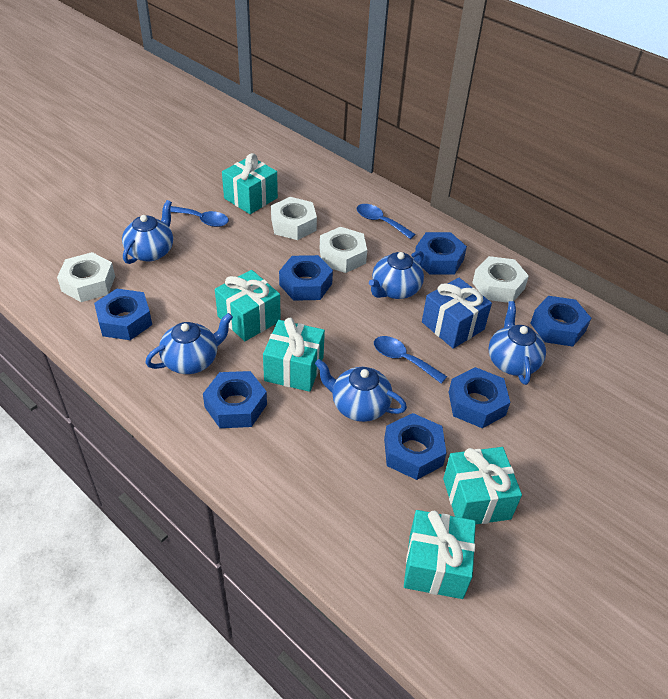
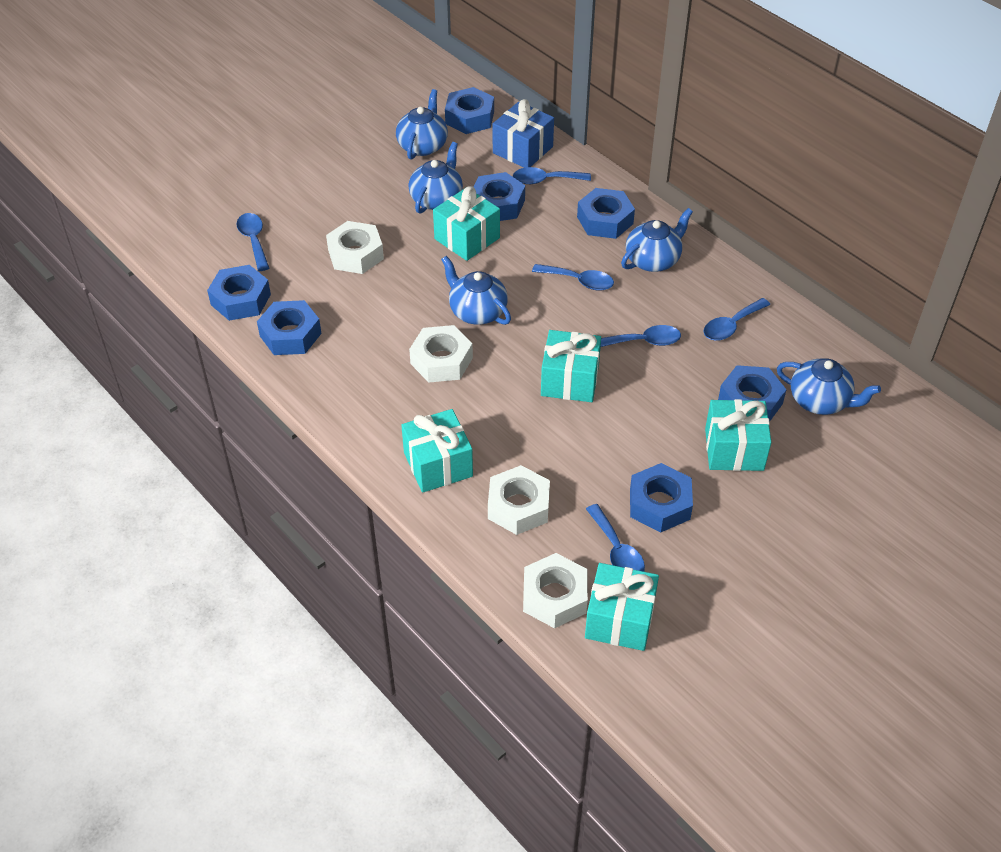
blue spoon: 3 -> 6

